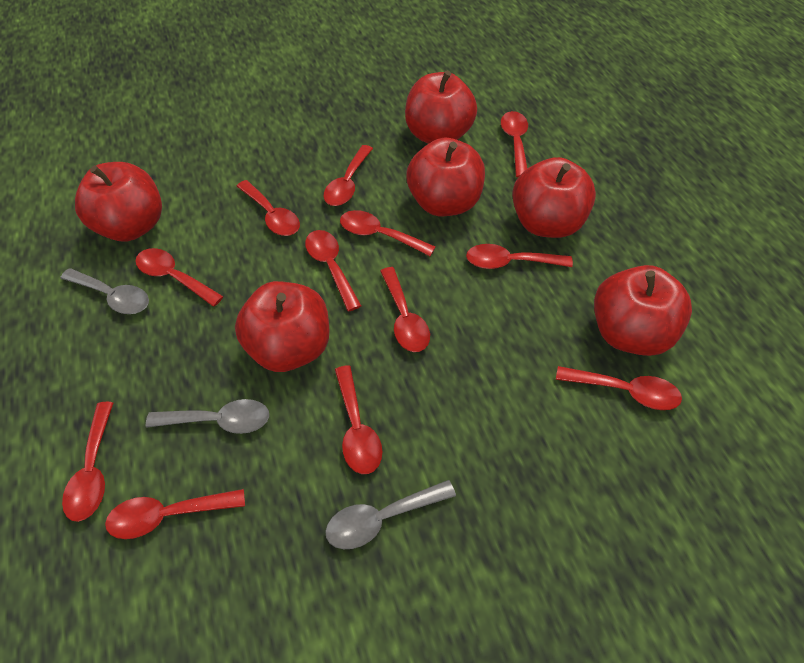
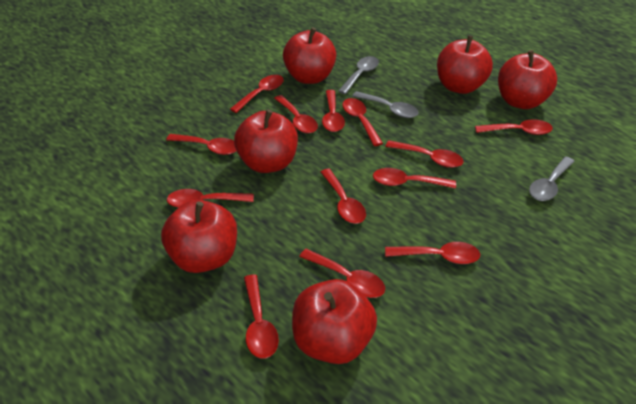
red spoon: 12 -> 13

